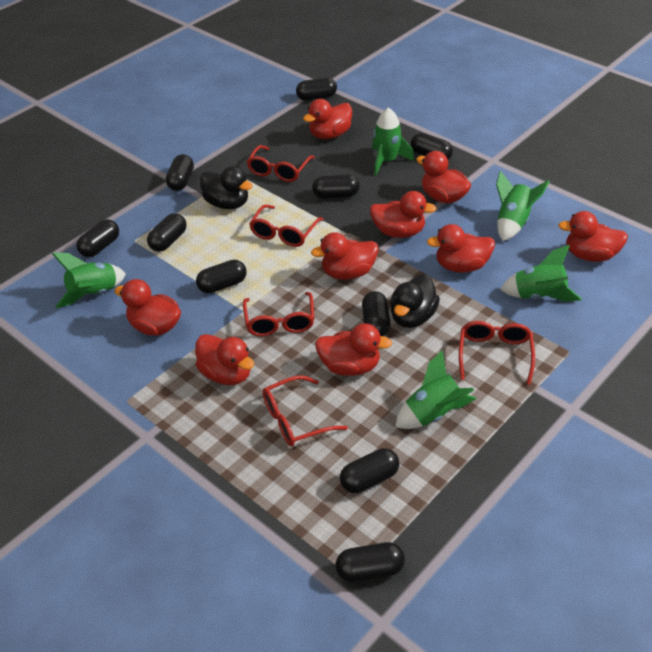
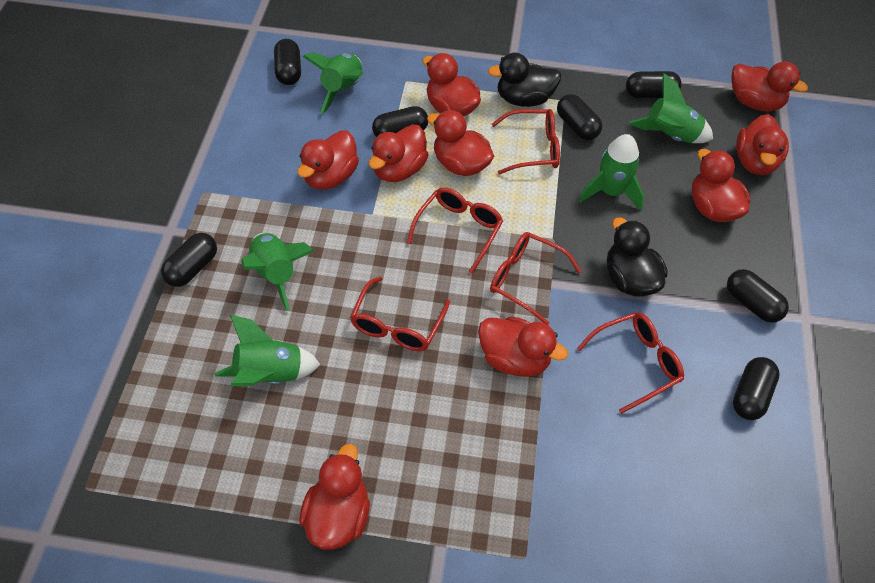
black capsule: 10 -> 7

